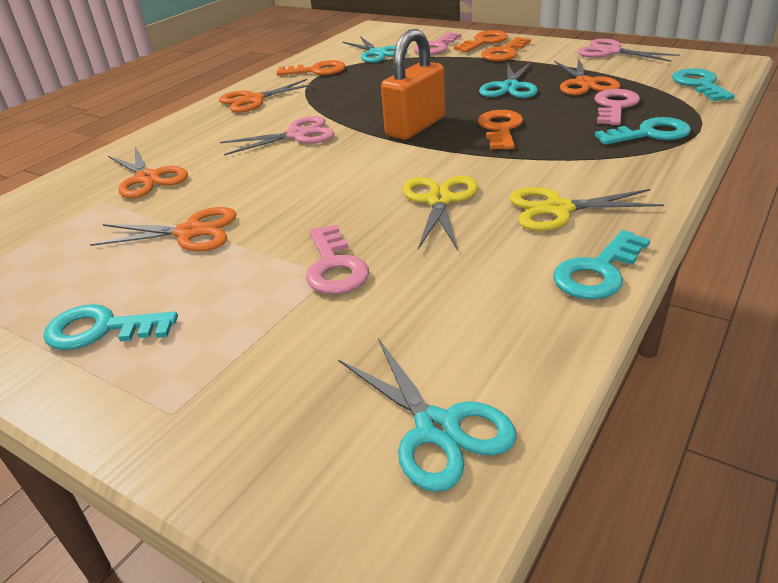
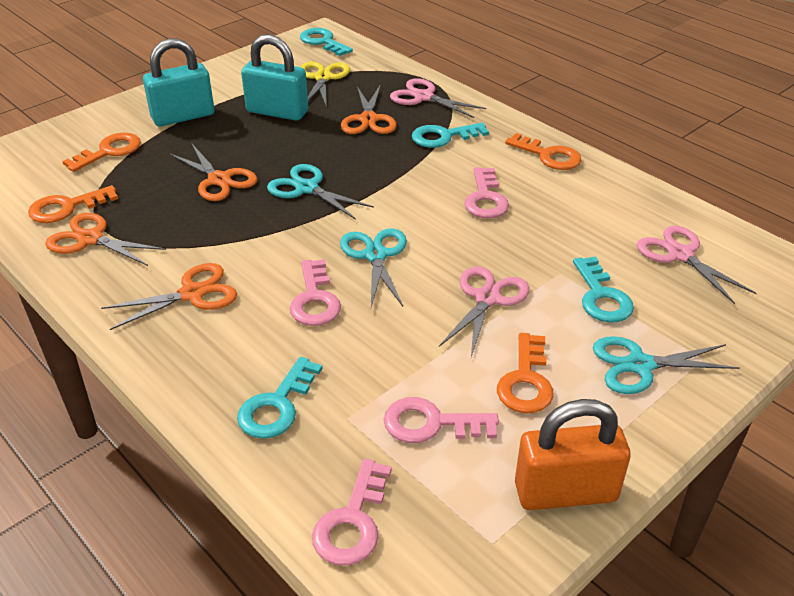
pink key: 3 -> 4
pink scissors: 2 -> 3
turquoise padlock: 0 -> 2
yellow scissors: 2 -> 1

